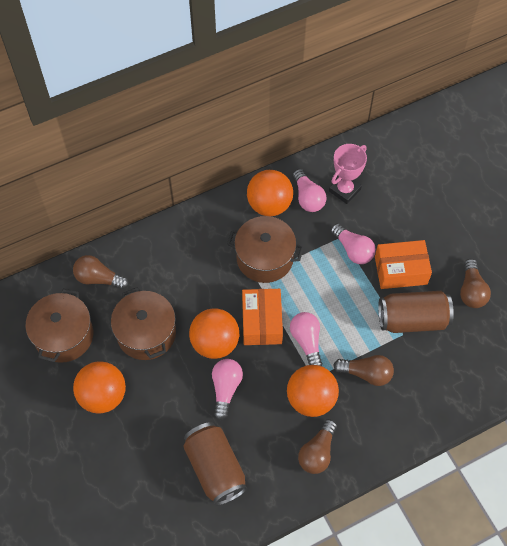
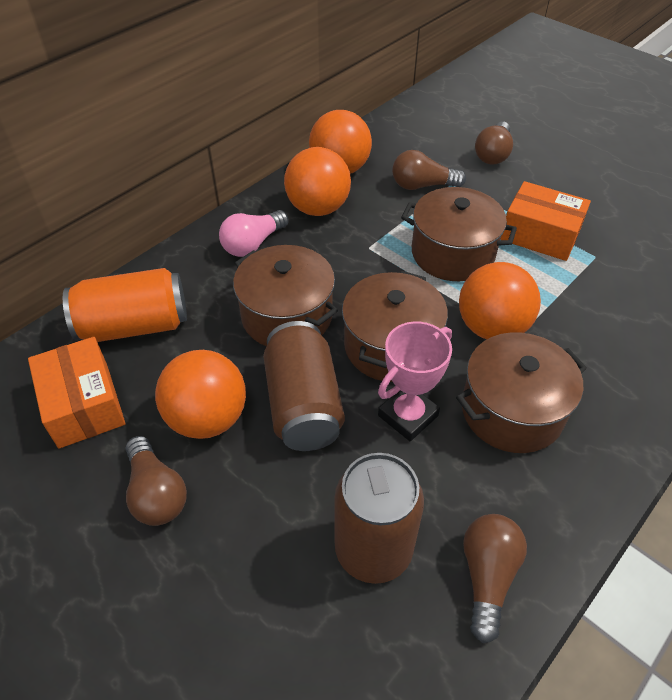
brown pot: 3 -> 4
orange can: 0 -> 1
pink light bulb: 4 -> 1

